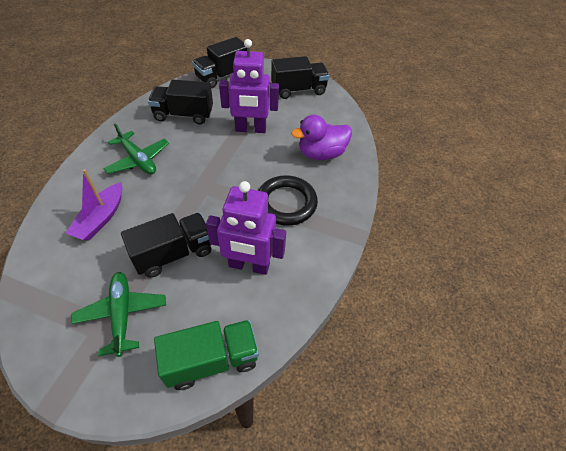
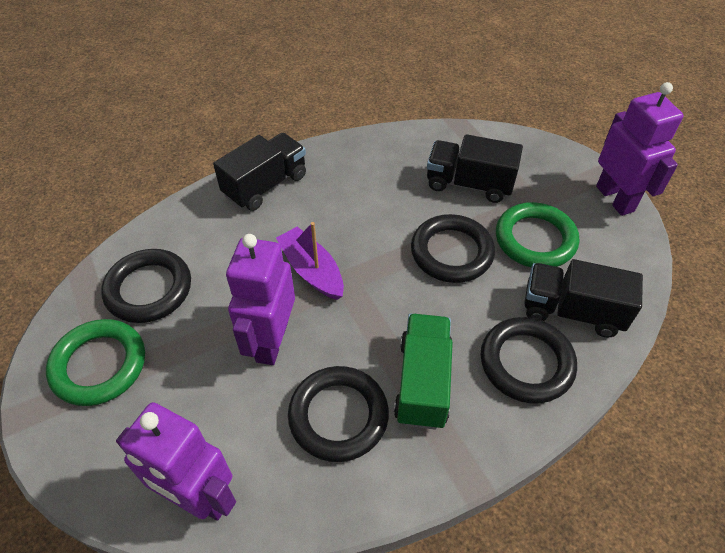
black ring: 1 -> 4
black truck: 4 -> 3
green plane: 2 -> 0
green ring: 0 -> 2
purple duck: 1 -> 0
purple robot: 2 -> 3

